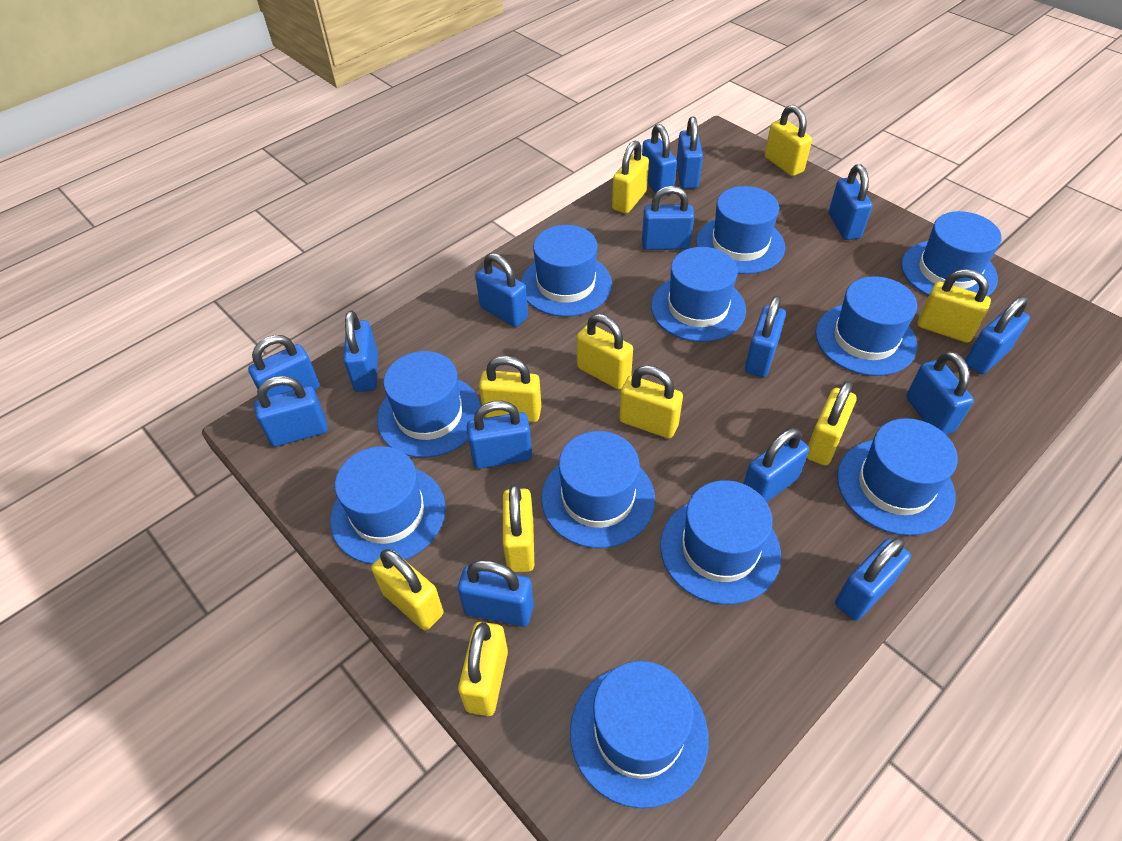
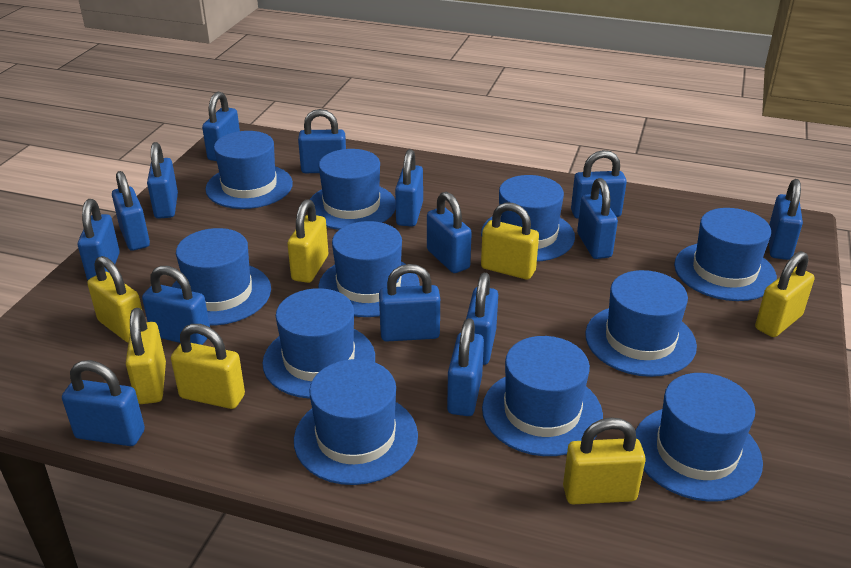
yellow padlock: 10 -> 7

